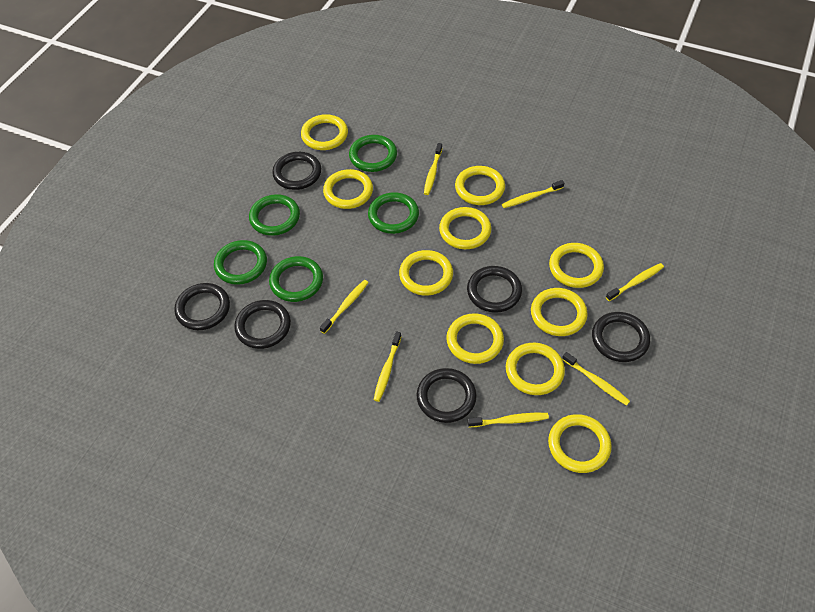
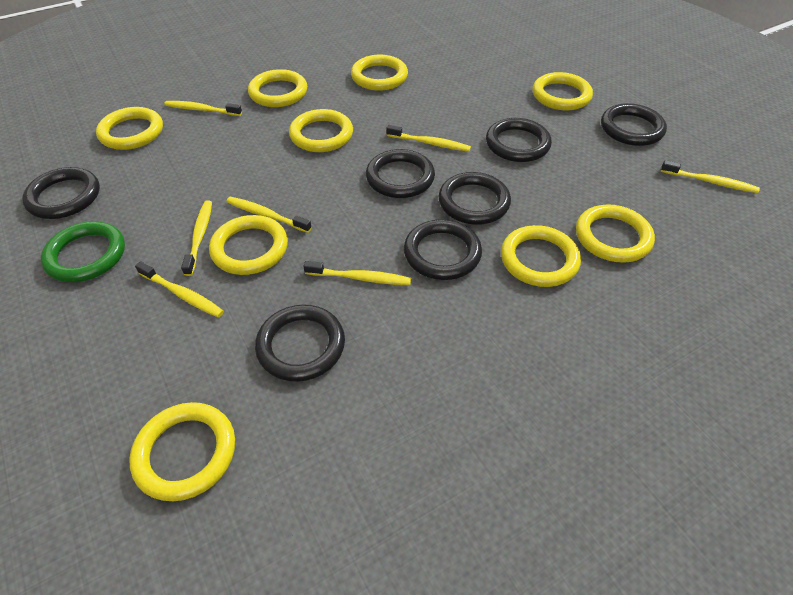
black ring: 6 -> 7
green ring: 5 -> 1
yellow ring: 10 -> 9

